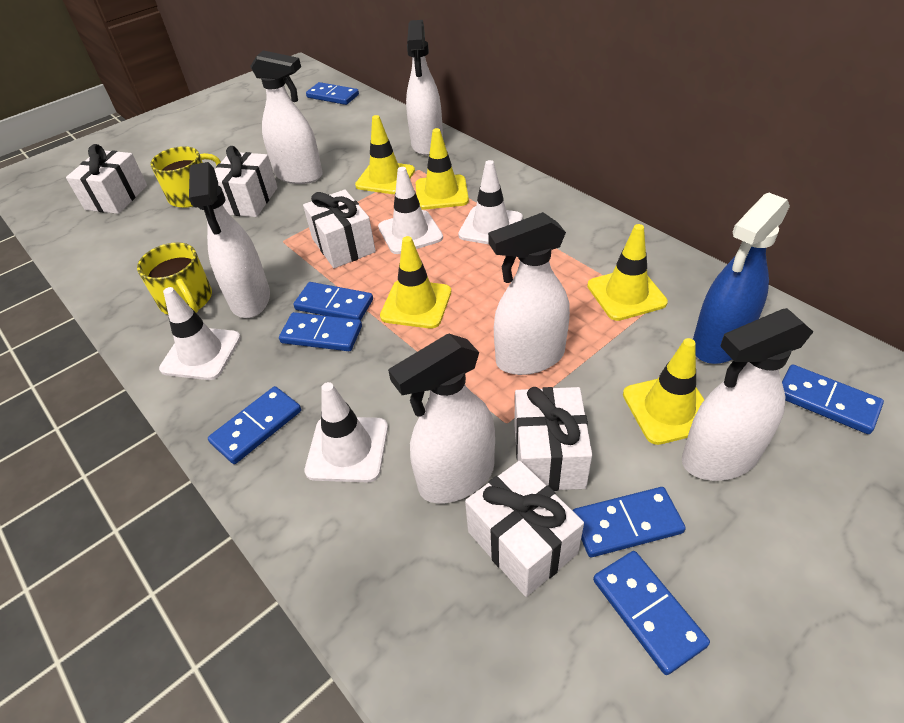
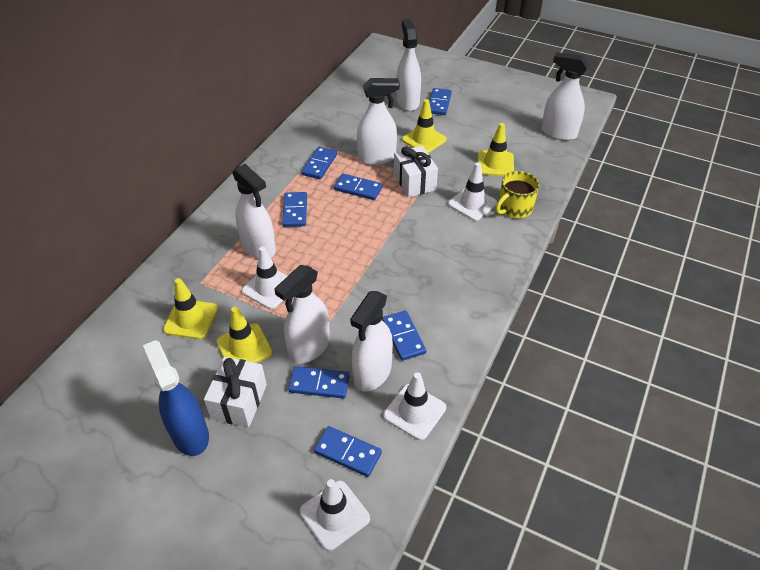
white gift: 5 -> 2
yellow mug: 2 -> 1
yellow traffic cone: 5 -> 4

